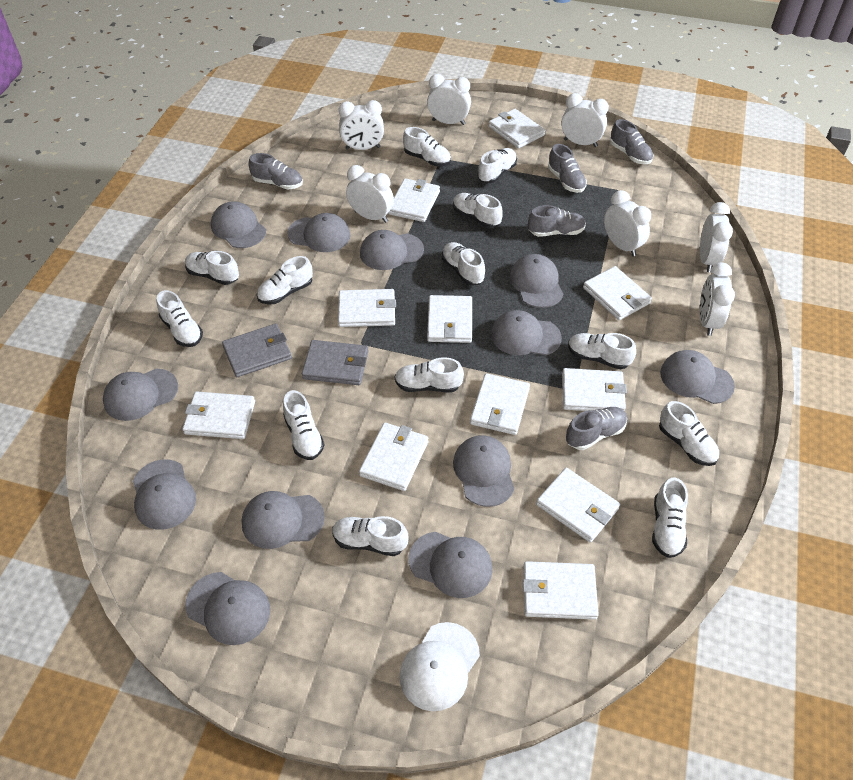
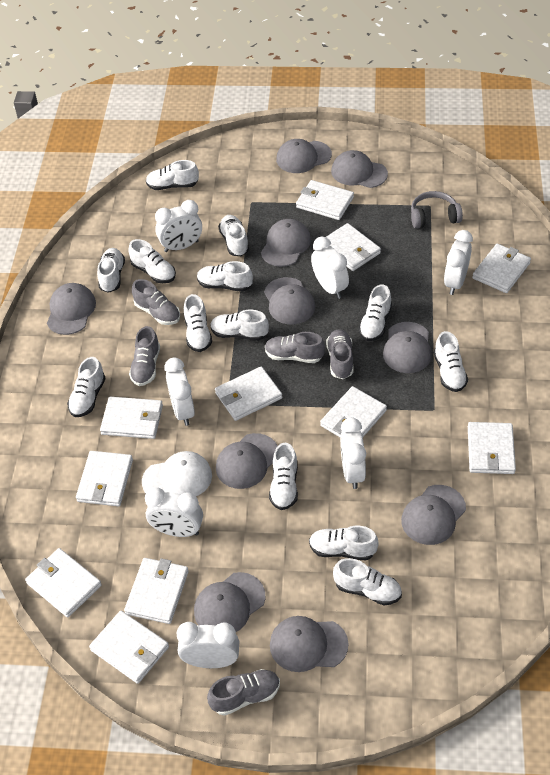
grey cap: 12 -> 10
grey headphones: 0 -> 1
grey wallet: 2 -> 0

